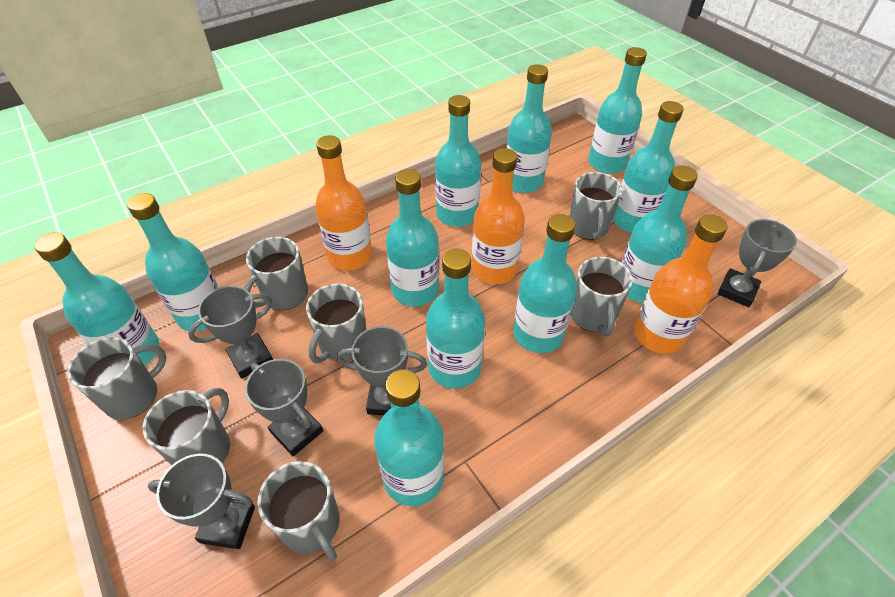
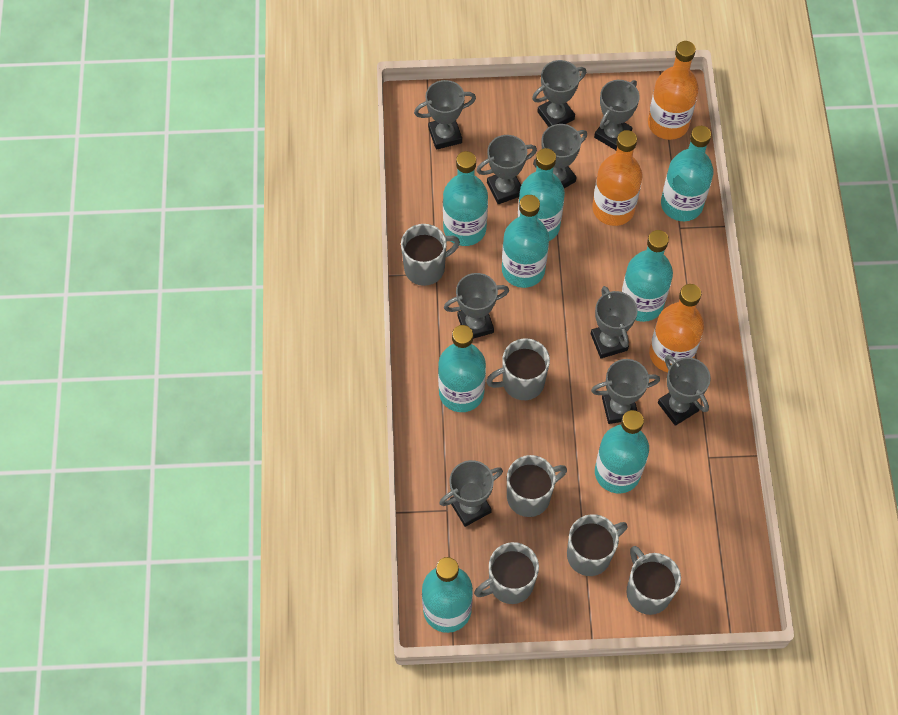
grey mug: 7 -> 6
grey trophy: 5 -> 10
turquoise bottle: 11 -> 8

